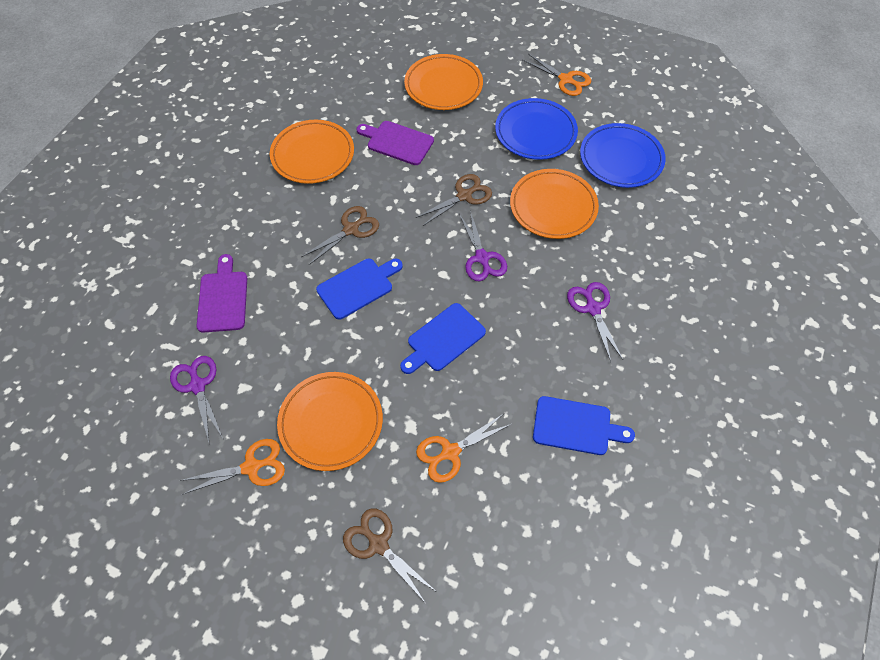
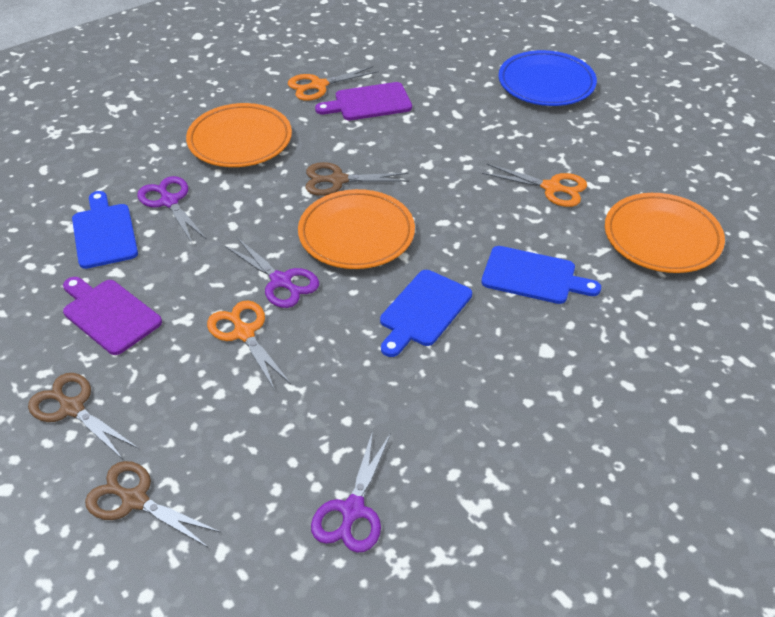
blue plate: 2 -> 1
orange plate: 4 -> 3

